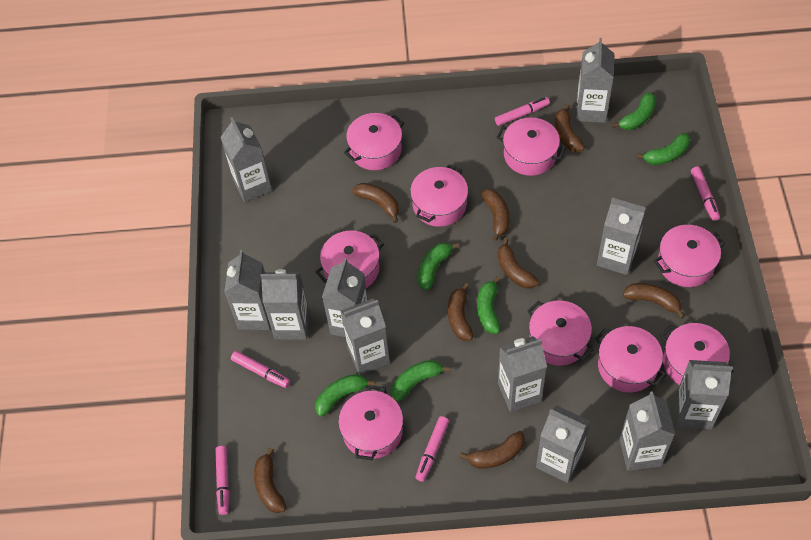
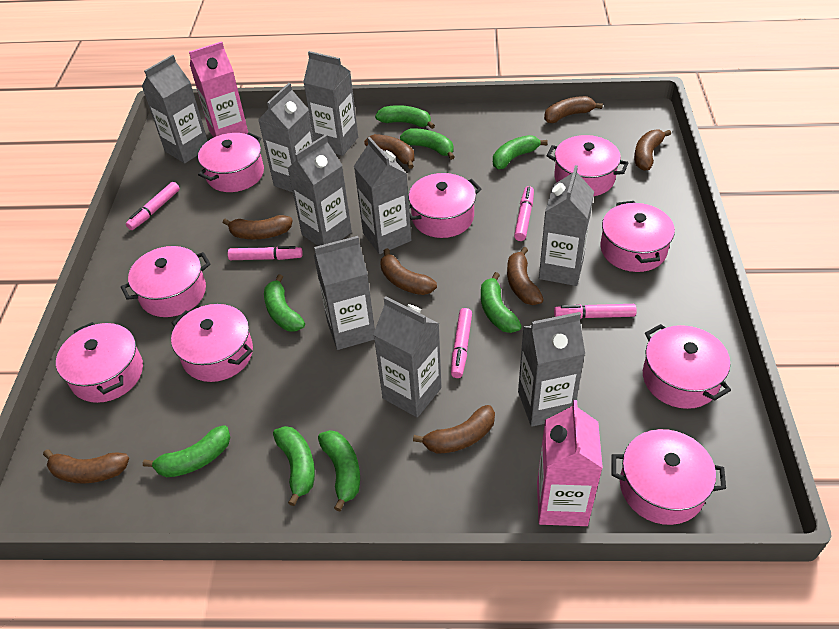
green banana: 6 -> 8
grey carton: 11 -> 9
pink carton: 0 -> 2

